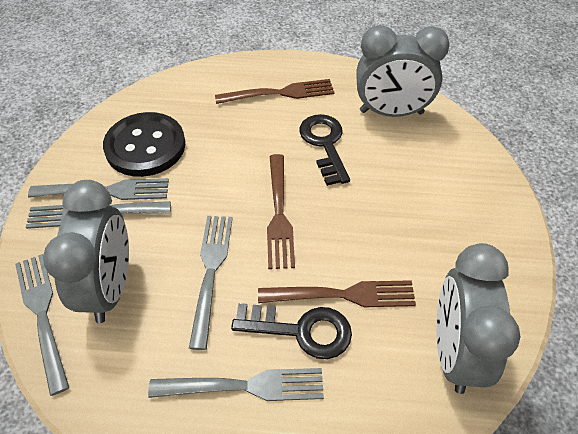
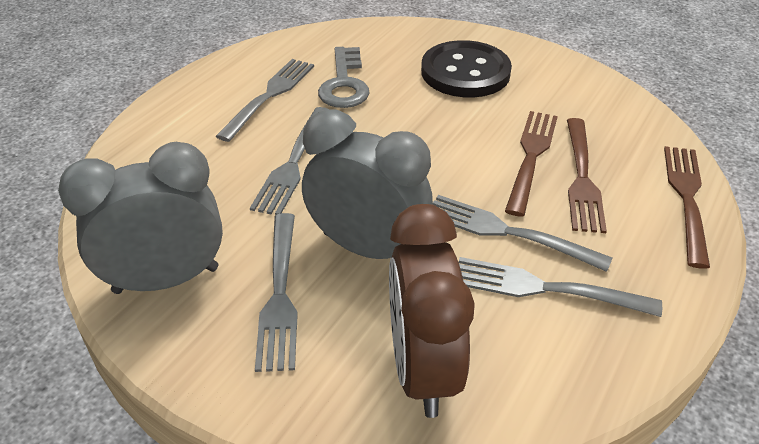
black key: 2 -> 0
brown clock: 0 -> 1
grey clock: 3 -> 2
grey key: 0 -> 1

